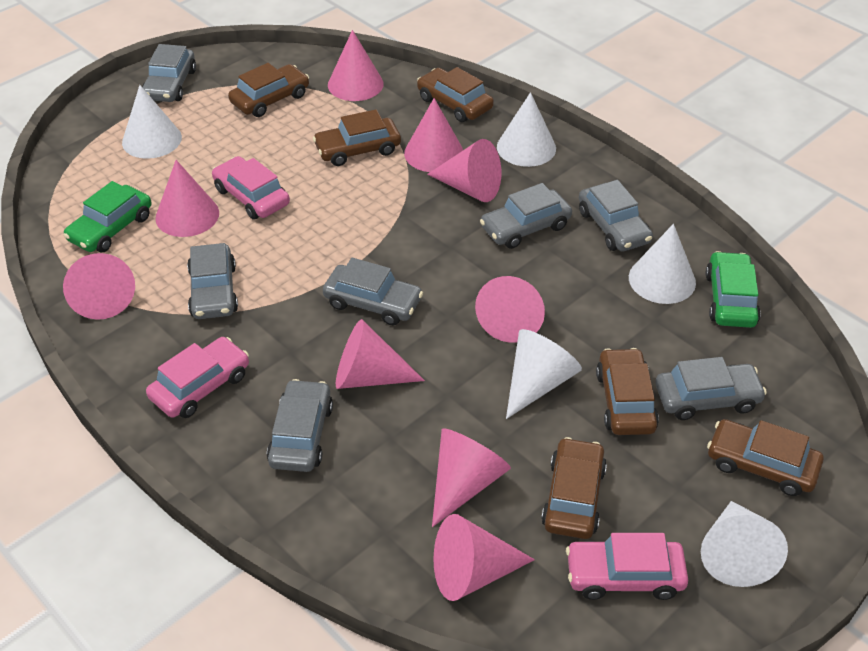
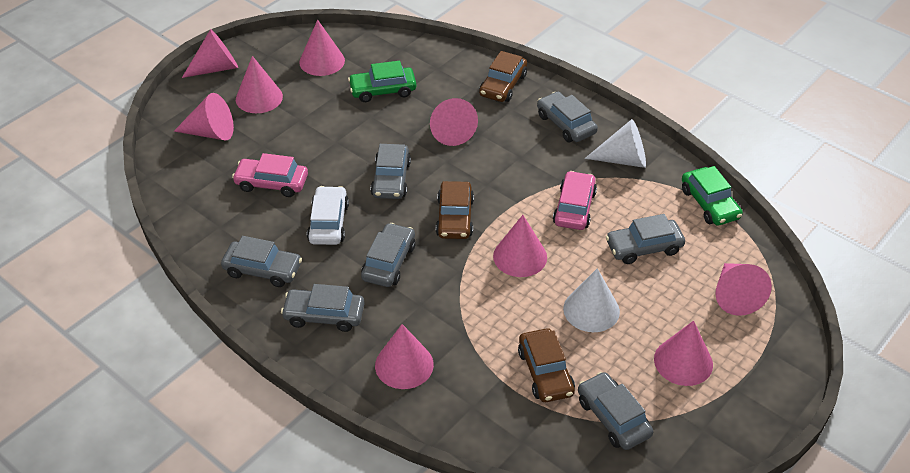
brown car: 6 -> 3
pink car: 3 -> 2
white car: 0 -> 1
white cone: 5 -> 2

